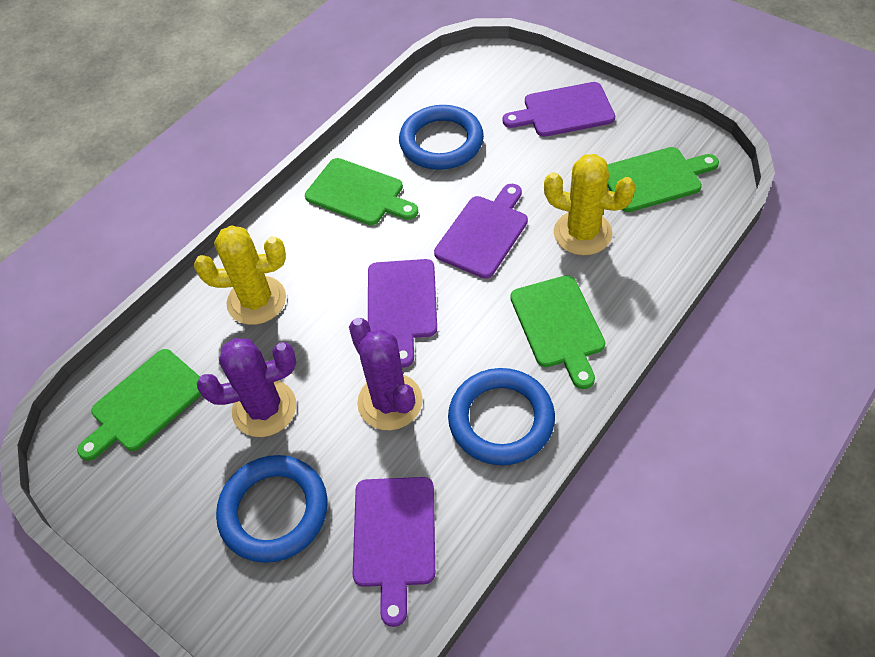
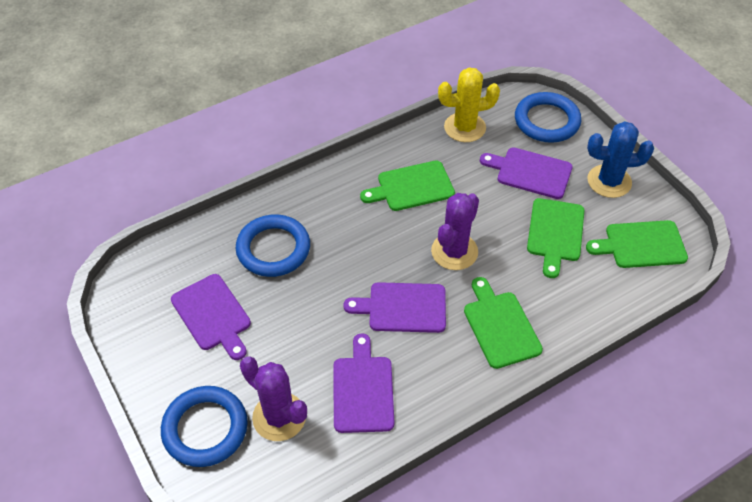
blue cactus: 0 -> 1
yellow cactus: 2 -> 1

